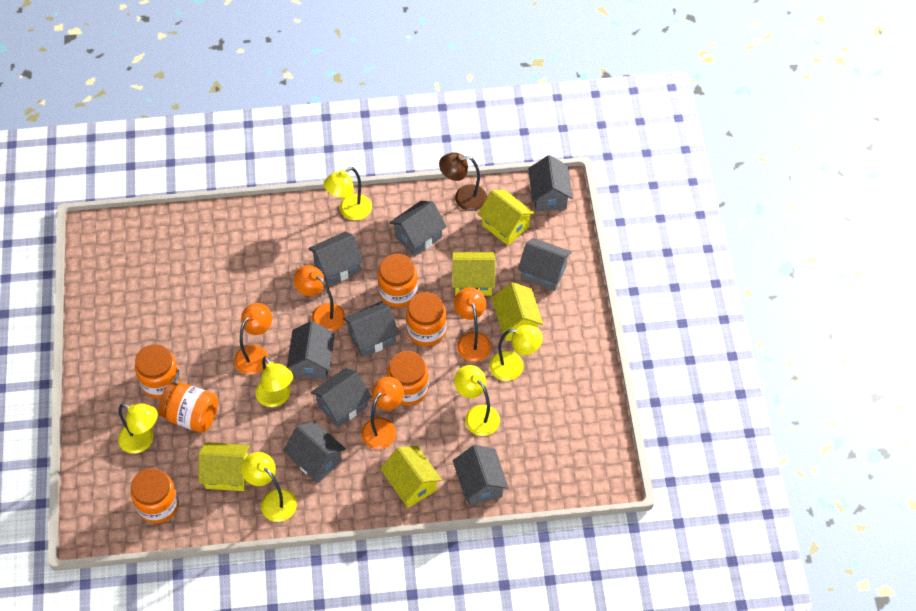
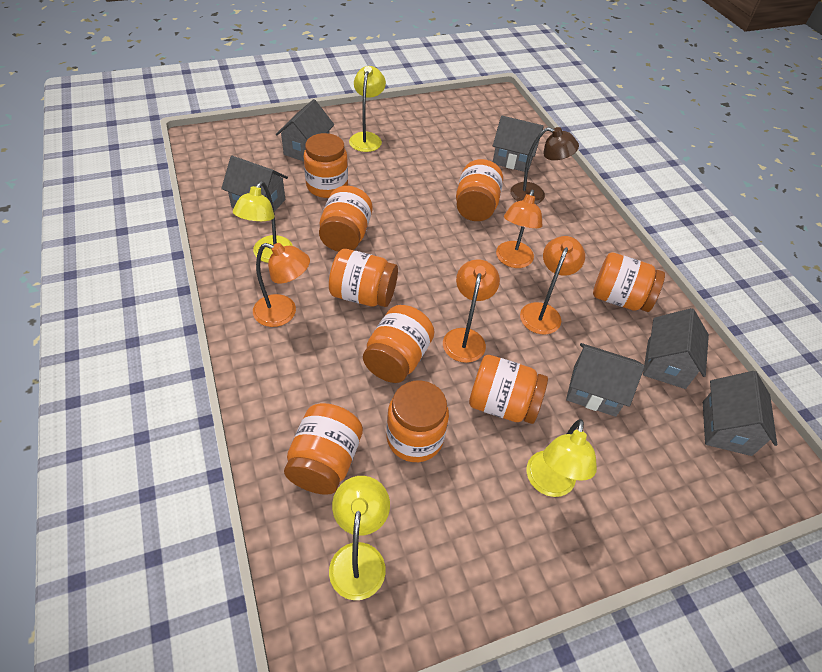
grey house: 9 -> 6
orange jar: 6 -> 9
yellow house: 5 -> 0
yellow lamp: 6 -> 4

